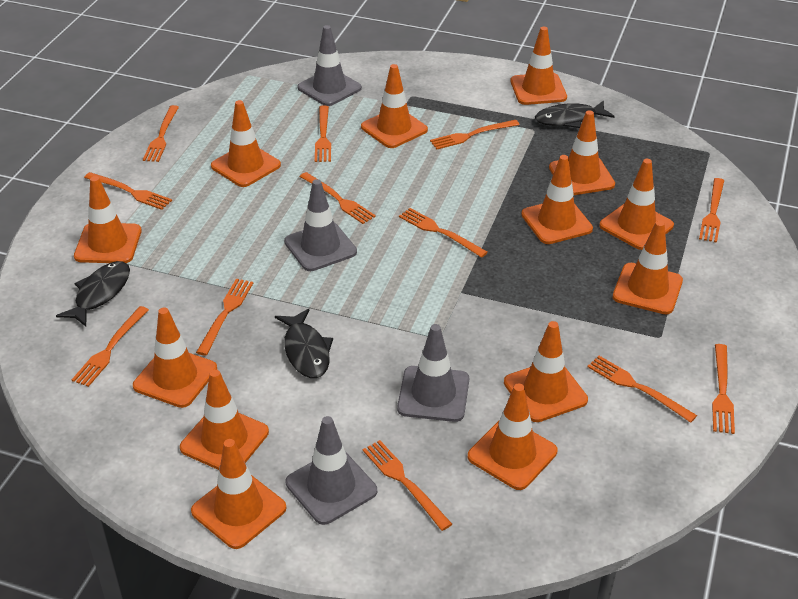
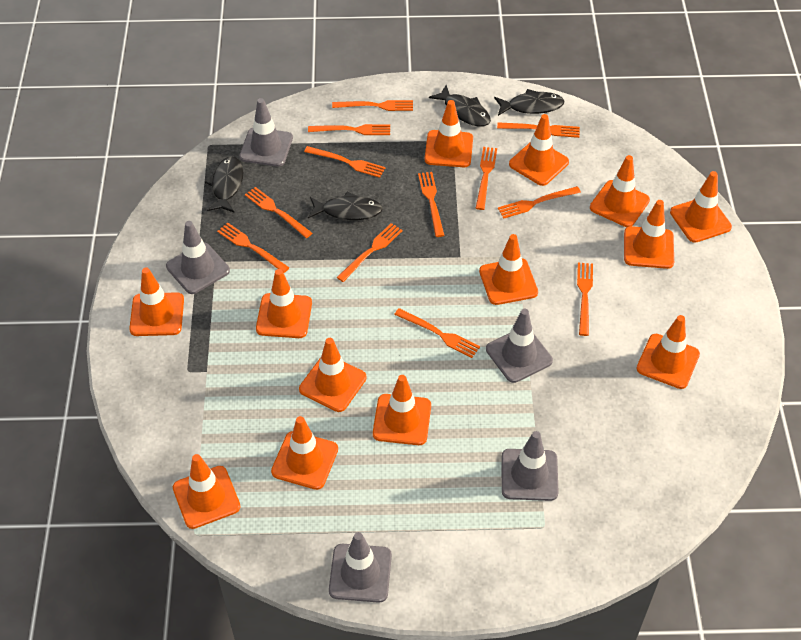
black fish: 3 -> 4
grey traffic cone: 4 -> 5

